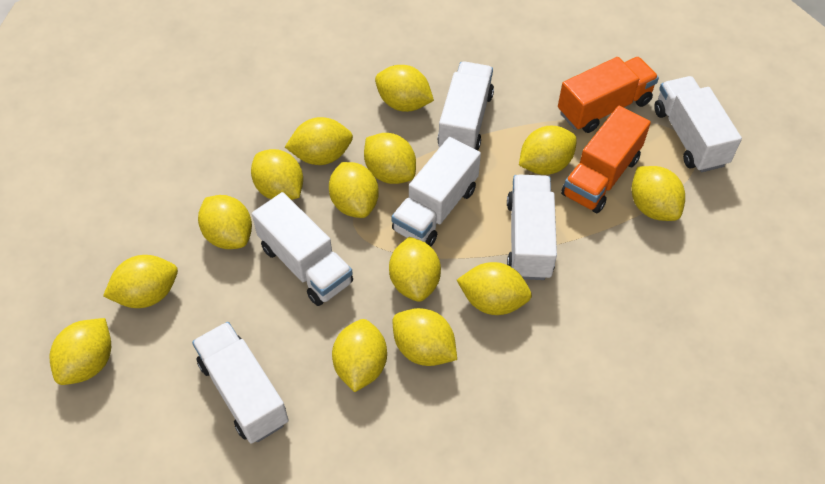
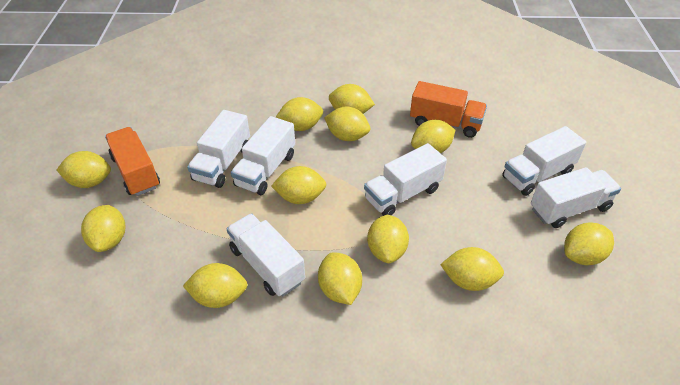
yellow lemon: 14 -> 12

